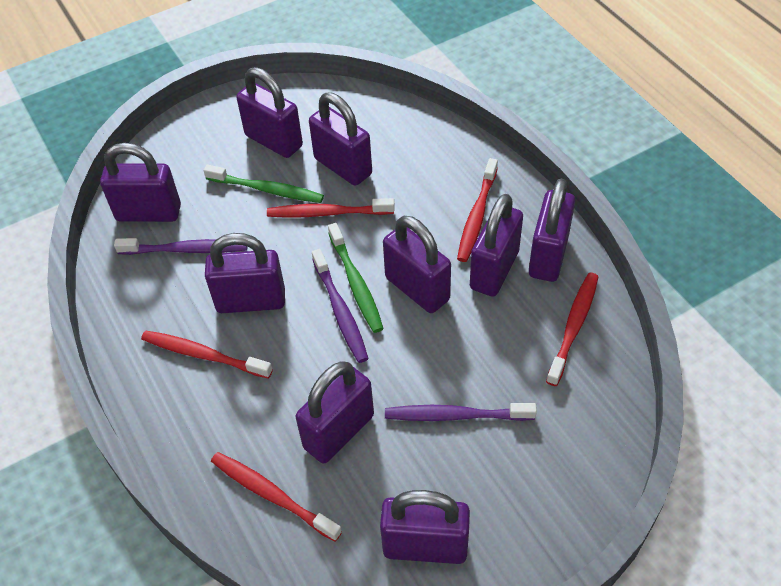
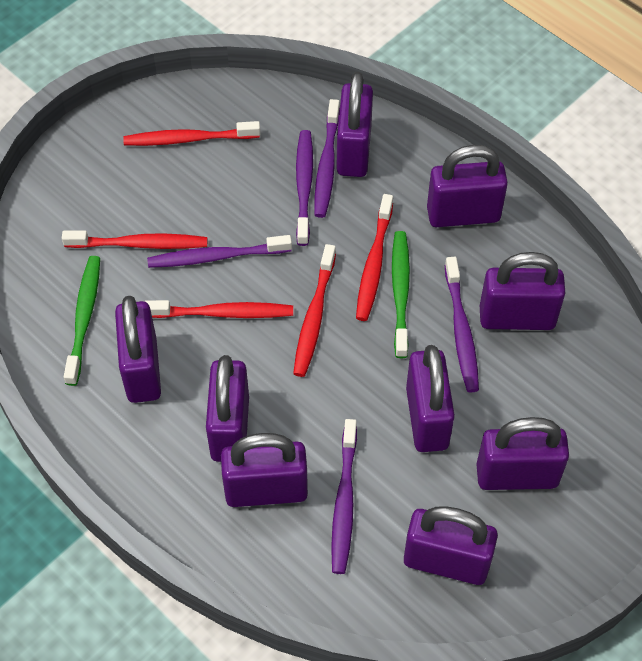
purple toothbrush: 3 -> 5

